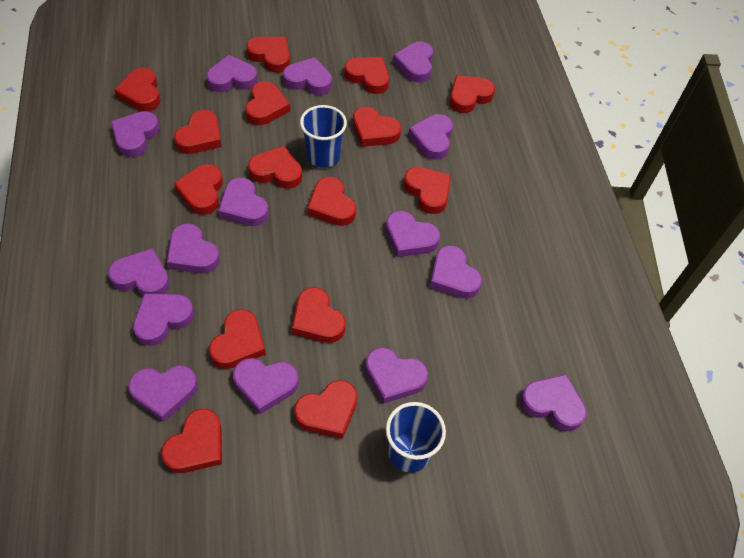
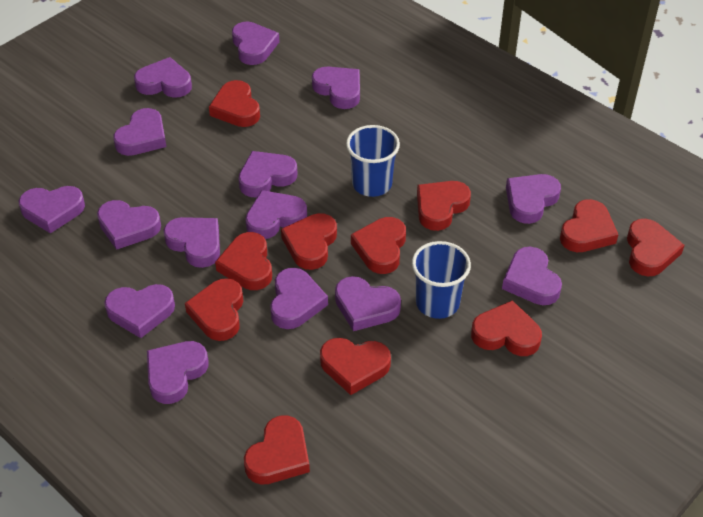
red heart: 15 -> 11

